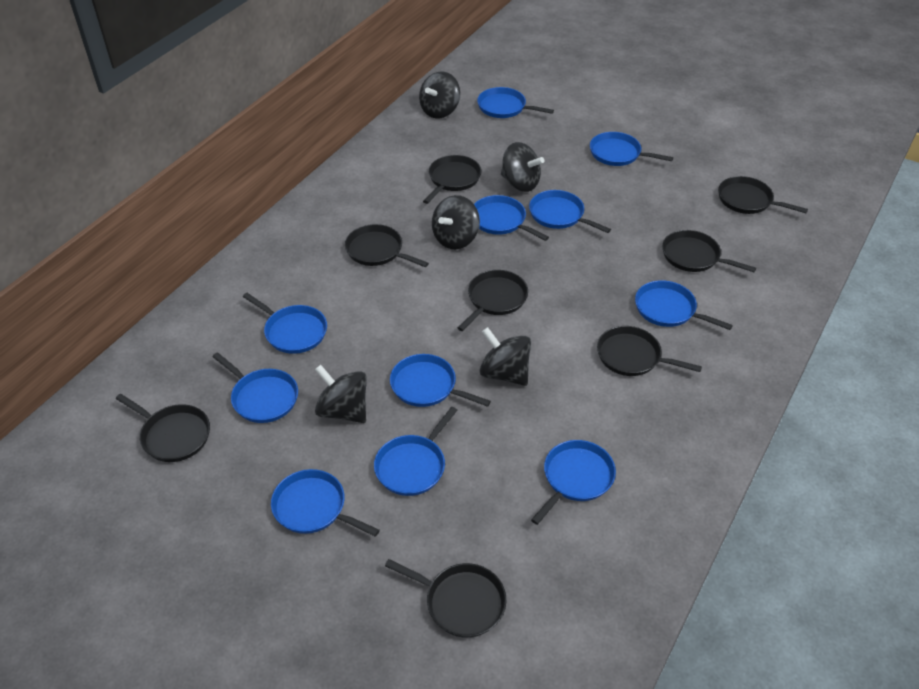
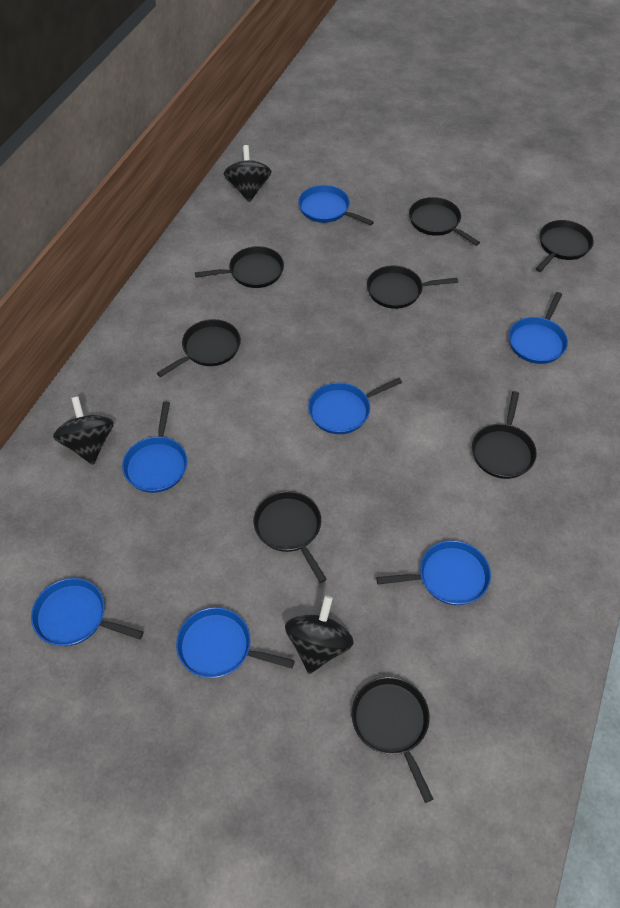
black spinning top: 5 -> 3
blue pan: 11 -> 7

